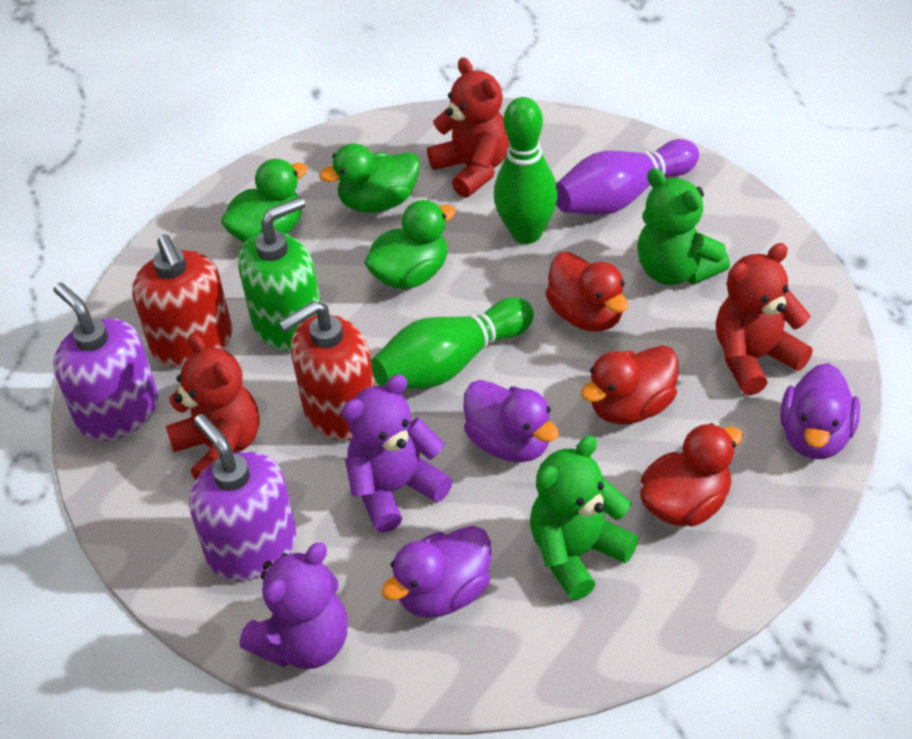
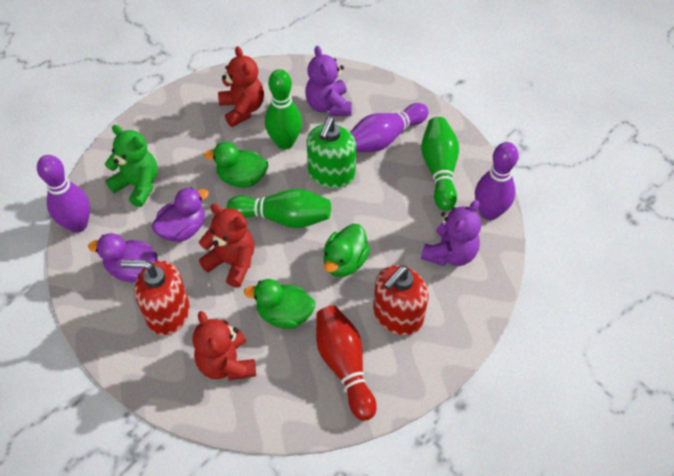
green bowling pin: 2 -> 3
green teddy bear: 2 -> 1
purple bowling pin: 1 -> 3
purple duck: 3 -> 2
purple soap dispenser: 2 -> 0
red bowling pin: 0 -> 1
red duck: 3 -> 0

